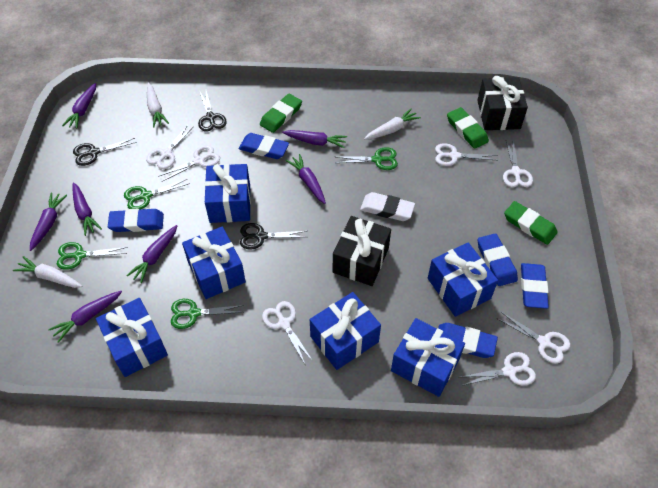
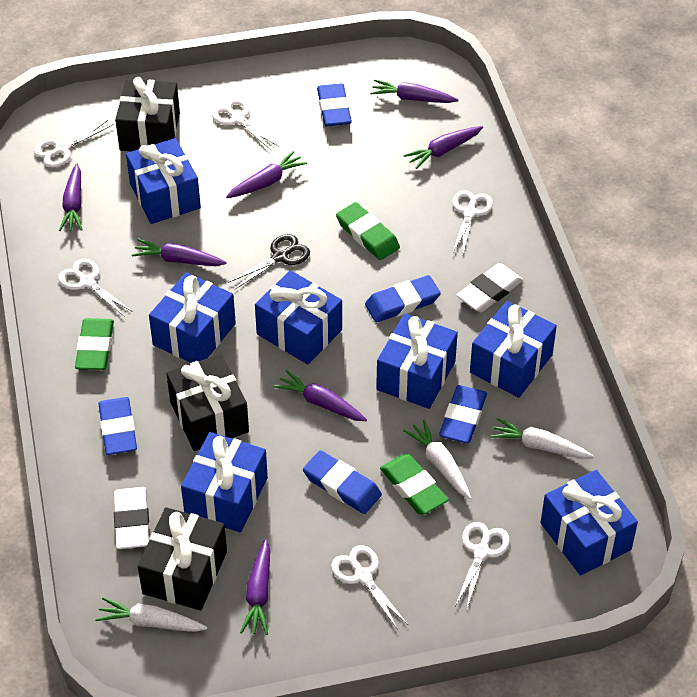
black gift: 2 -> 3
black scissors: 3 -> 1
blue gift: 6 -> 7
green scissors: 4 -> 0
white eraser: 1 -> 2
white scissors: 7 -> 6

